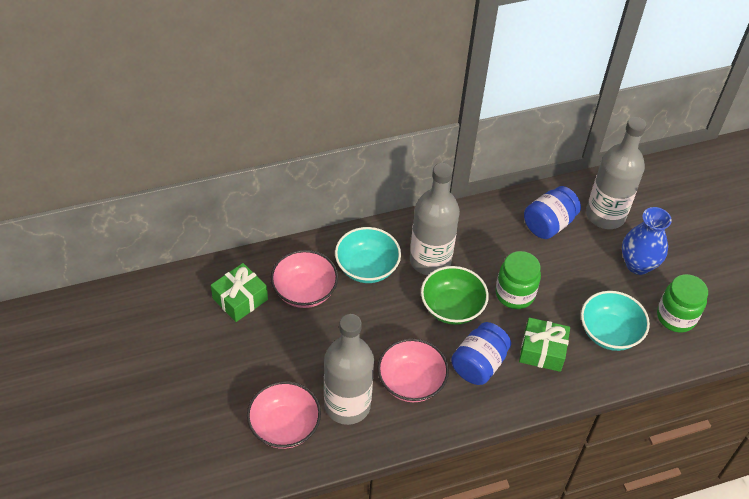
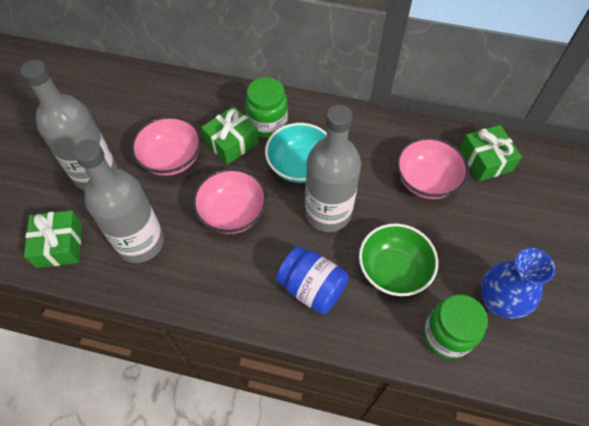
blue jar: 2 -> 1
green gift: 2 -> 3
turquoise bowl: 2 -> 1

